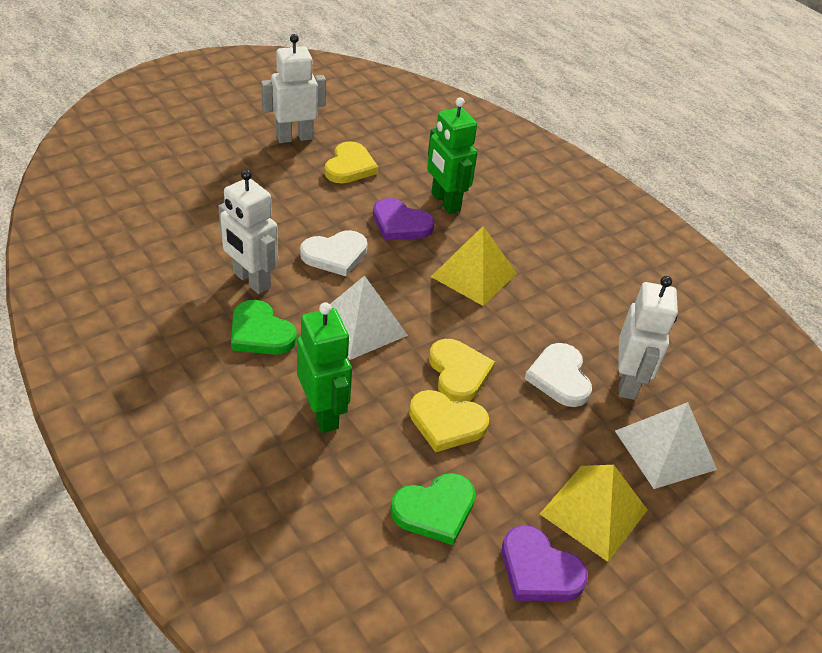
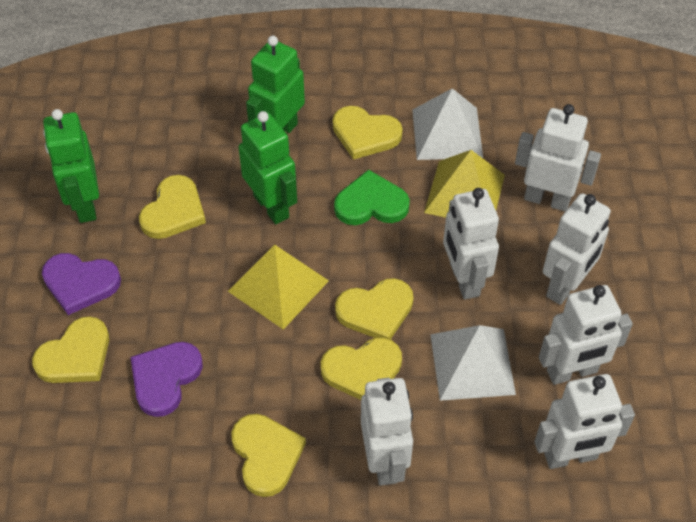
green heart: 2 -> 1
green robot: 2 -> 3
white heart: 2 -> 0
white robot: 3 -> 6
yellow heart: 3 -> 6

